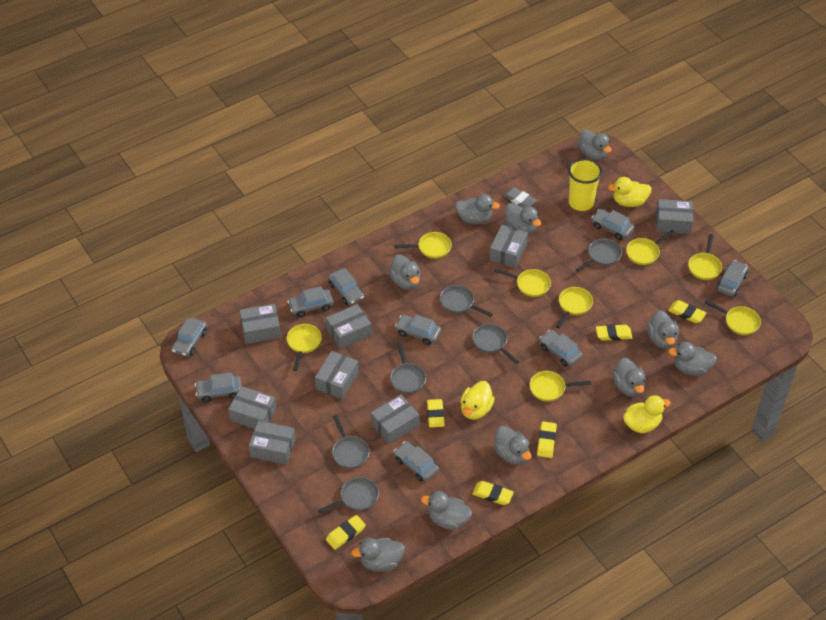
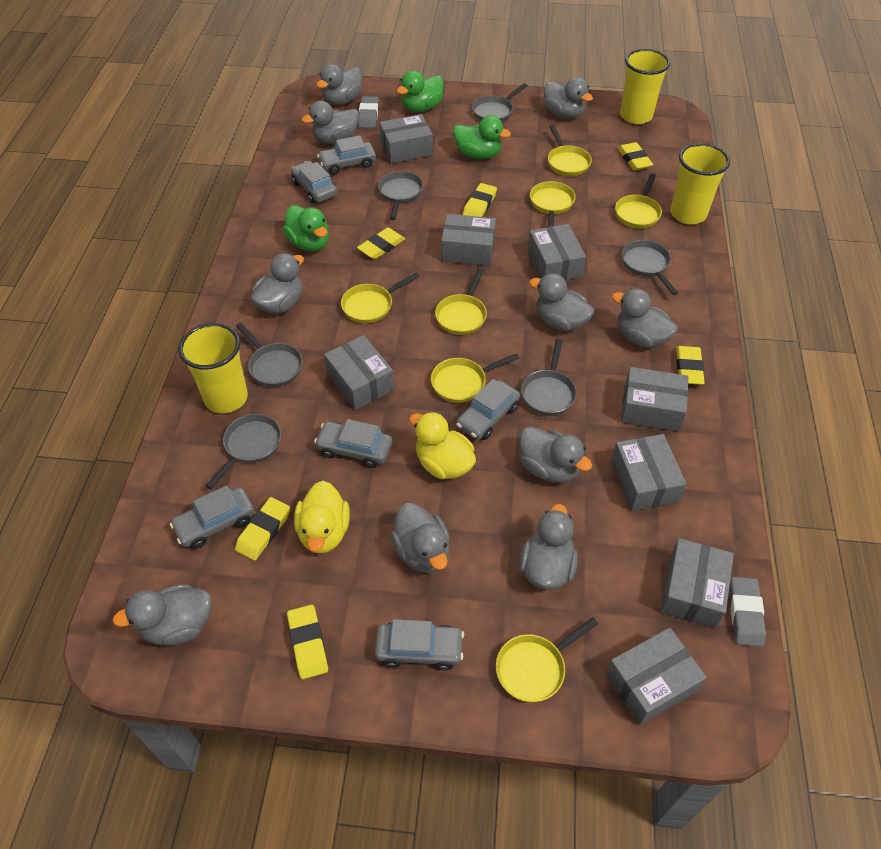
green duck: 0 -> 3
grey car: 9 -> 6
grey eraser: 1 -> 2
yellow cup: 1 -> 3
yellow duck: 3 -> 2
yellow pan: 8 -> 7

